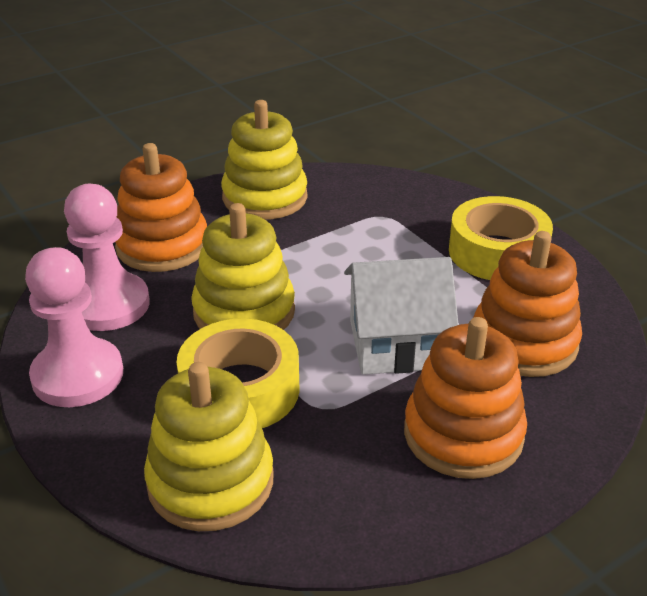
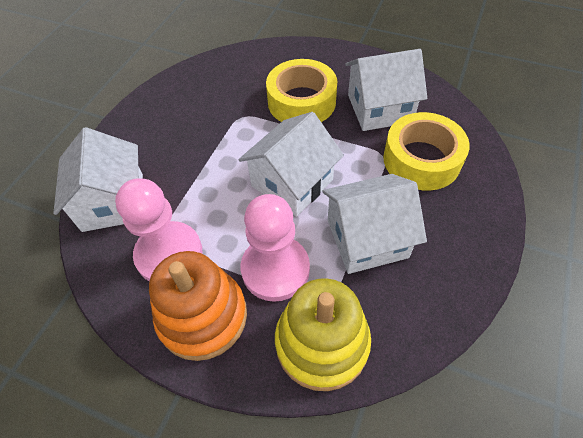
orange stacking toy: 3 -> 1
white house: 1 -> 4
yellow stacking toy: 3 -> 1

